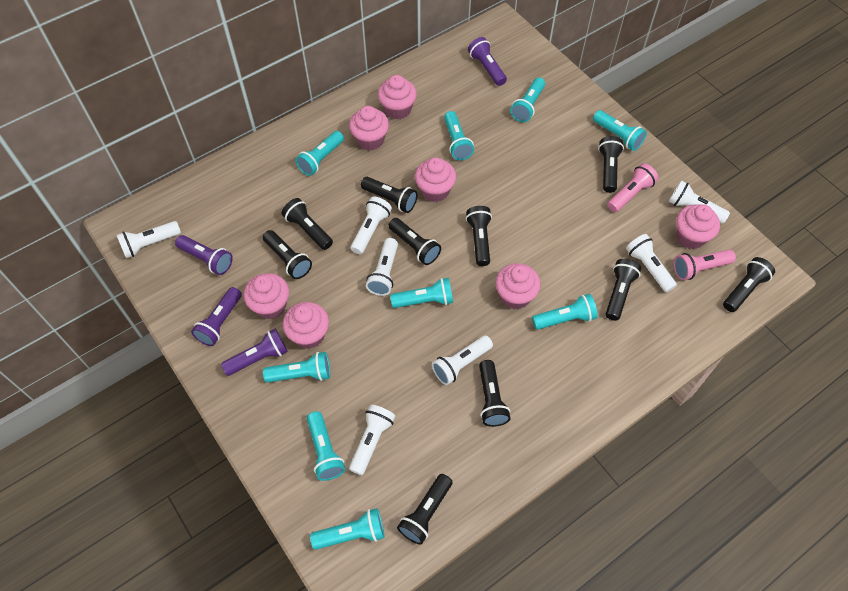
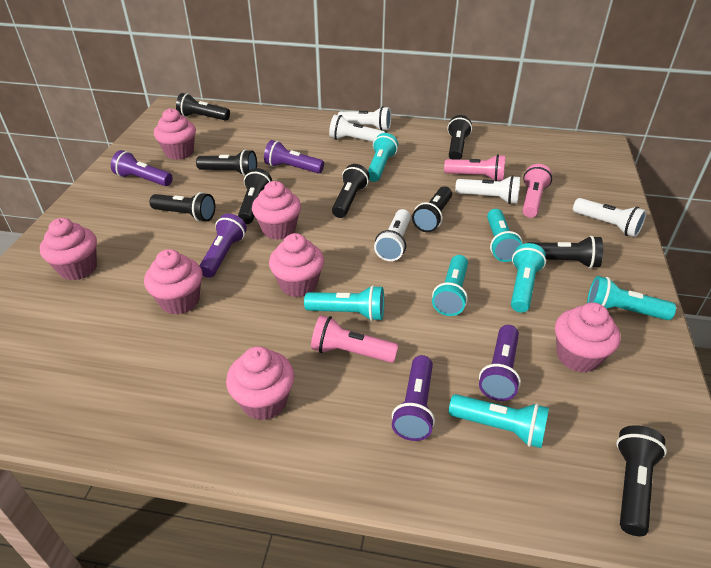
black flashlight: 10 -> 9
pink flashlight: 2 -> 3
purple flashlight: 4 -> 5
turquoise flashlight: 9 -> 7
white flashlight: 7 -> 5

